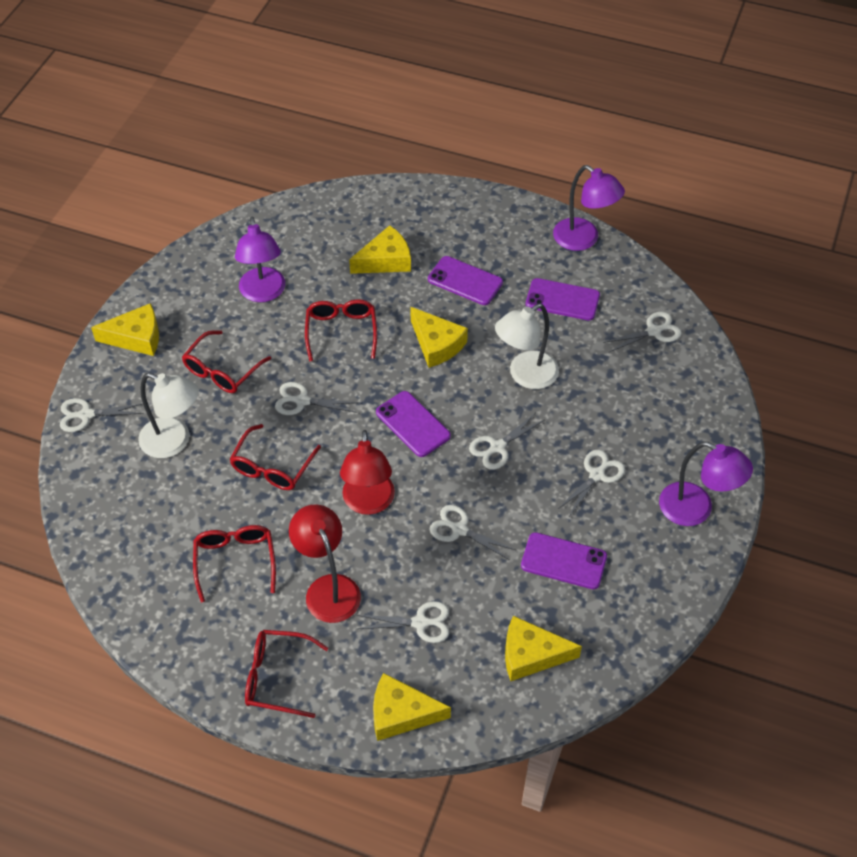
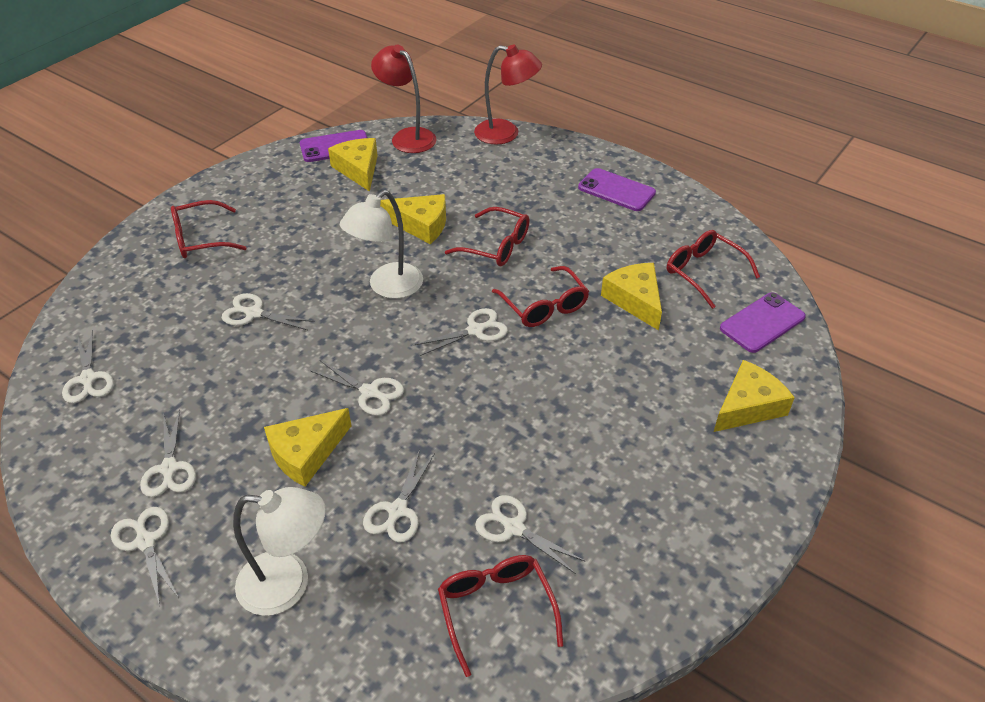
purple lamp: 3 -> 0
purple phone: 4 -> 3
white scissors: 7 -> 8

